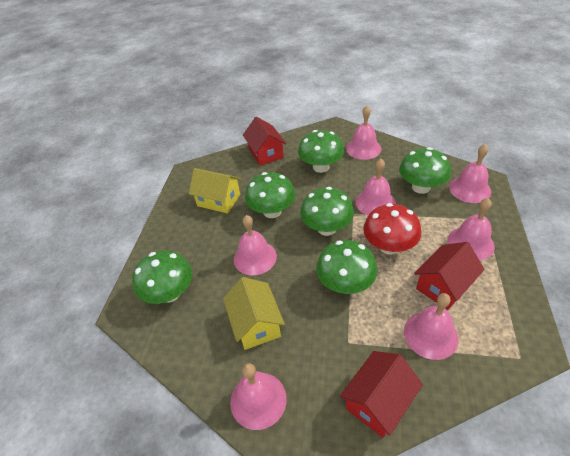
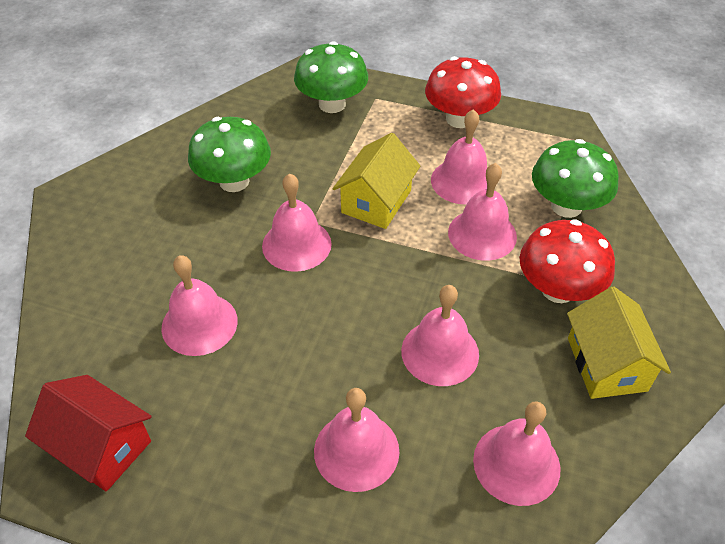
green mushroom: 6 -> 3
red house: 3 -> 1
red mushroom: 1 -> 2

